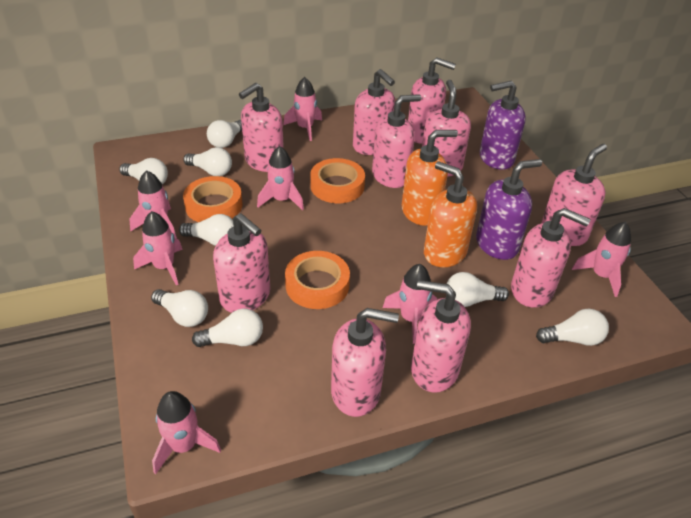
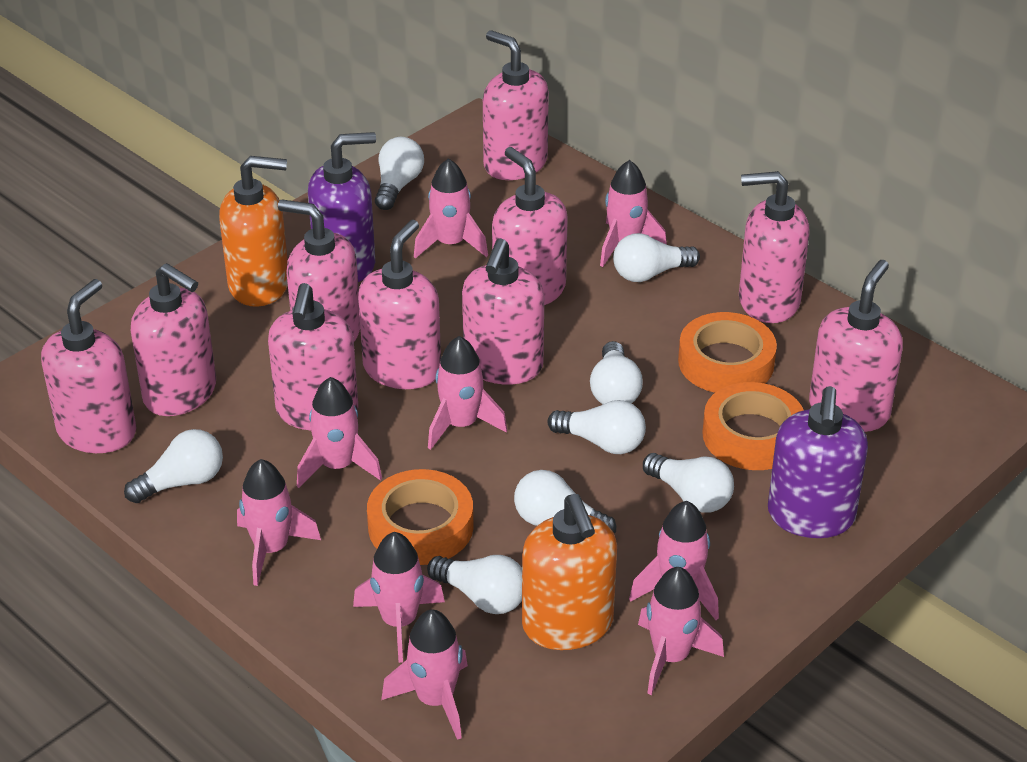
pink rocket: 7 -> 9

